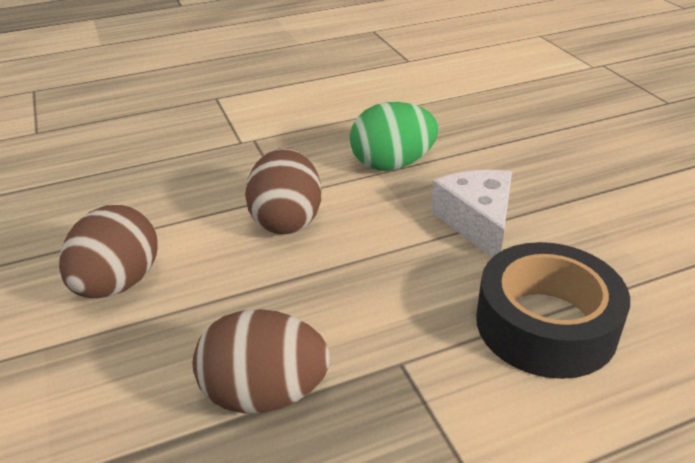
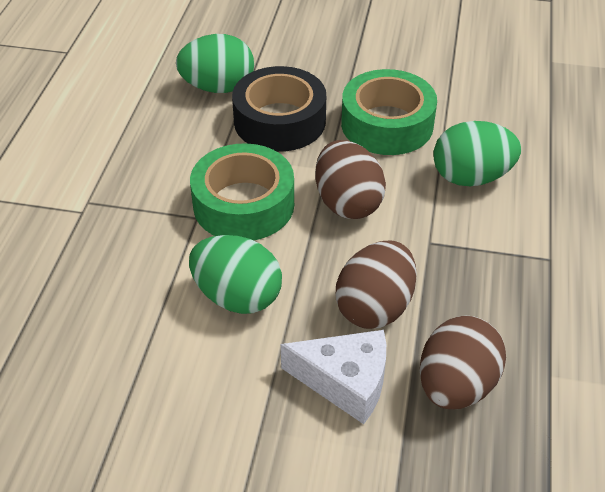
green egg: 1 -> 3
green tape: 0 -> 2

